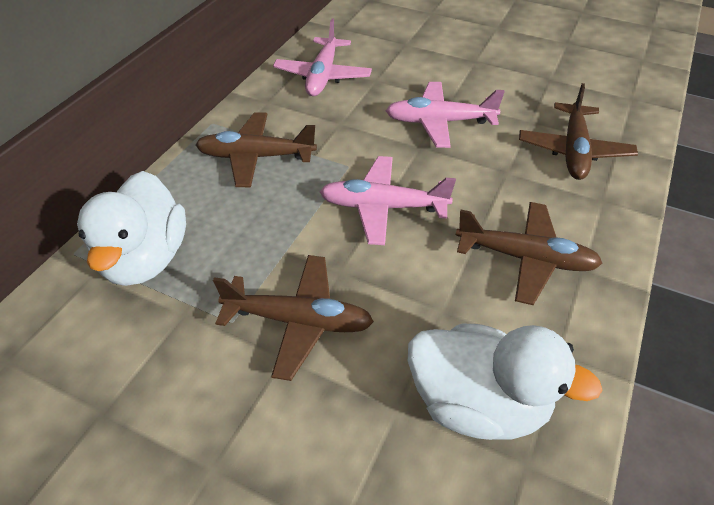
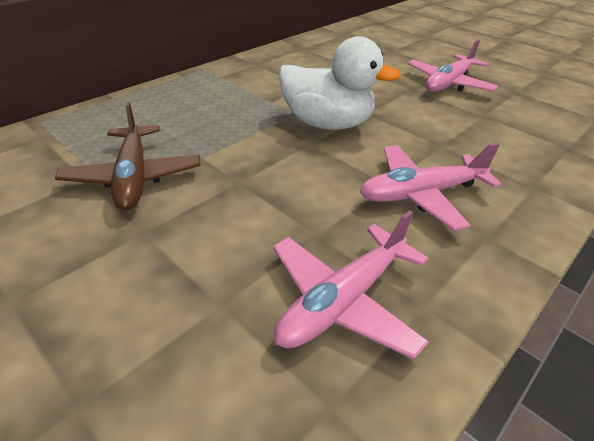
brown plane: 4 -> 1
white duck: 2 -> 1

